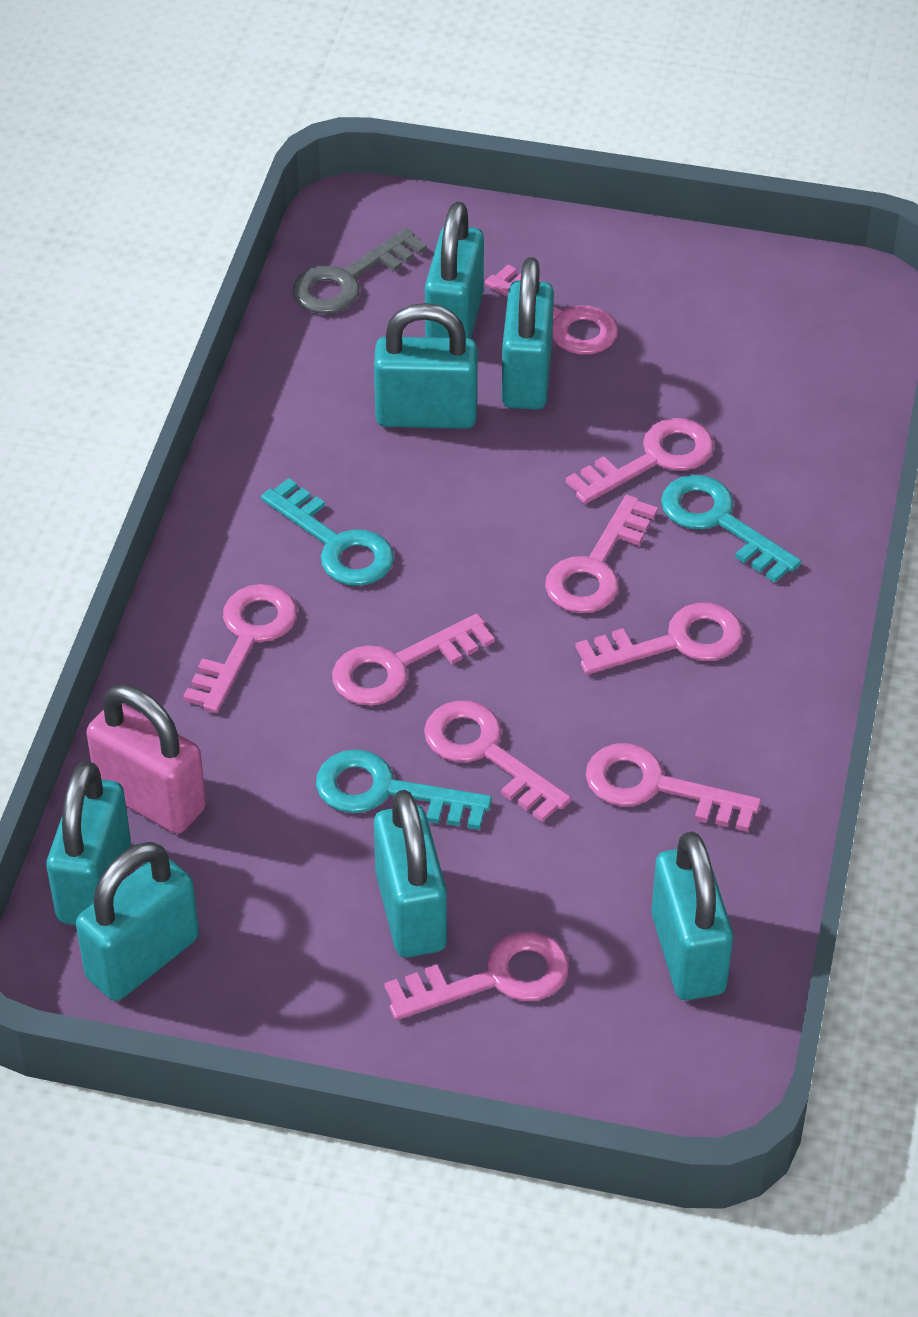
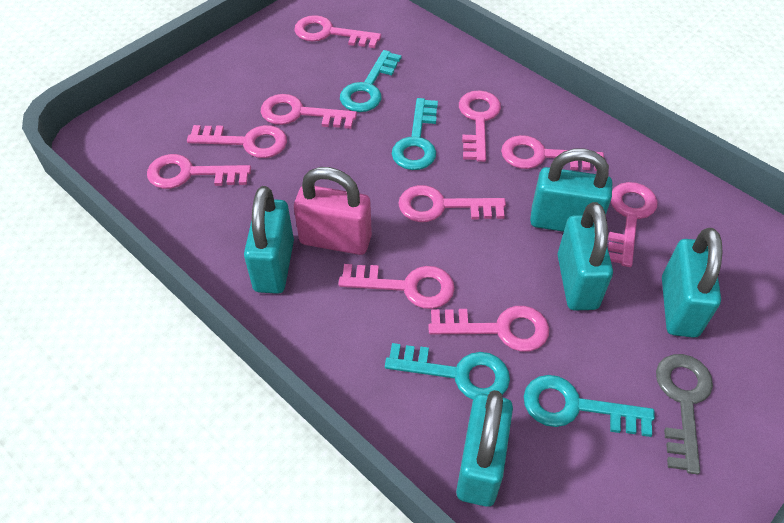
pink key: 9 -> 10
turquoise key: 3 -> 4
turquoise padlock: 7 -> 5

